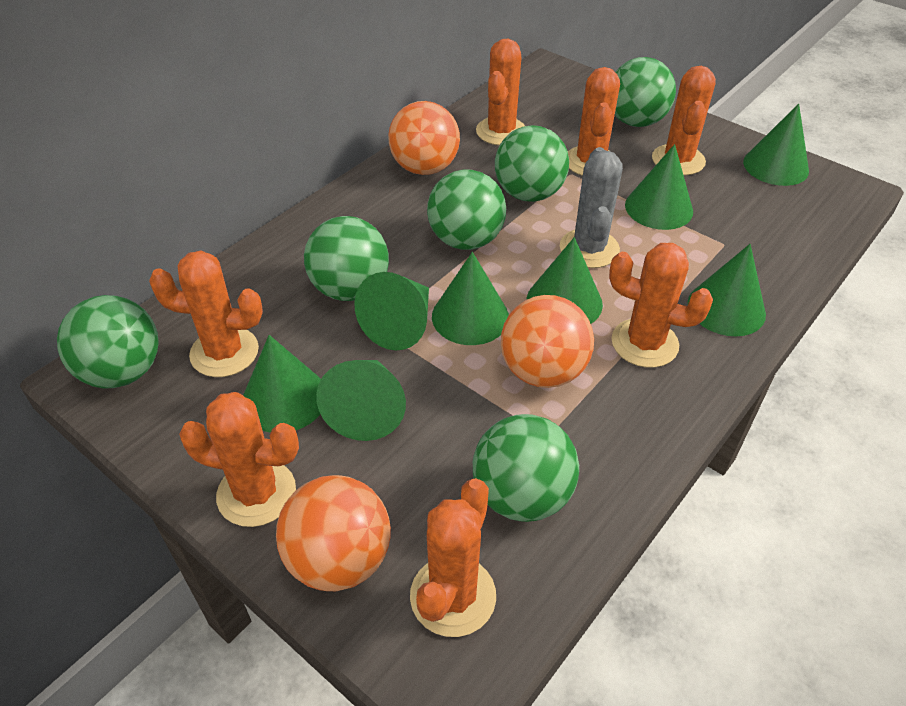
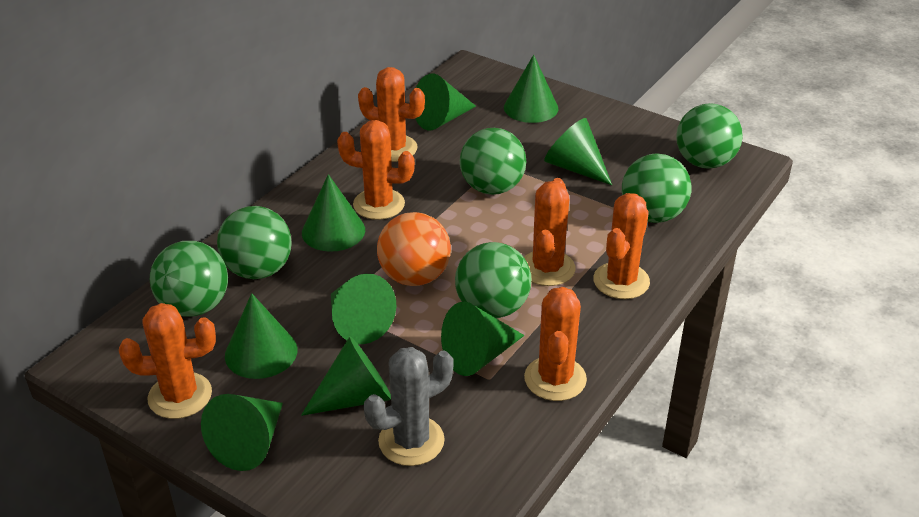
green cone: 8 -> 9
orange ball: 3 -> 1
orange cactus: 7 -> 6

